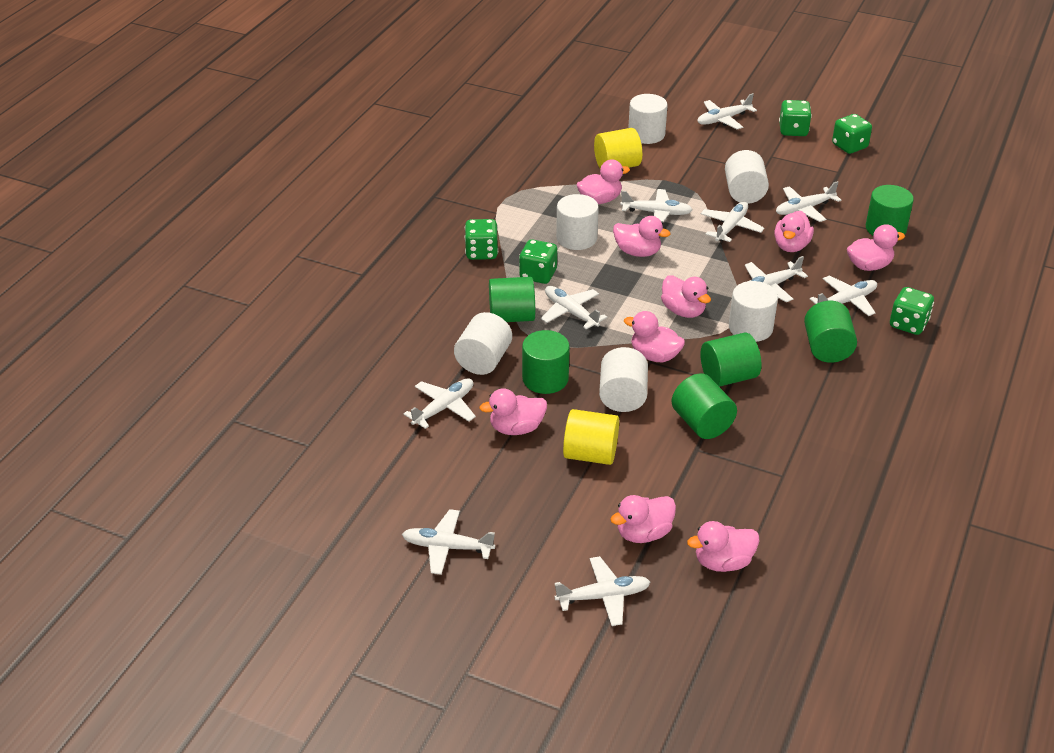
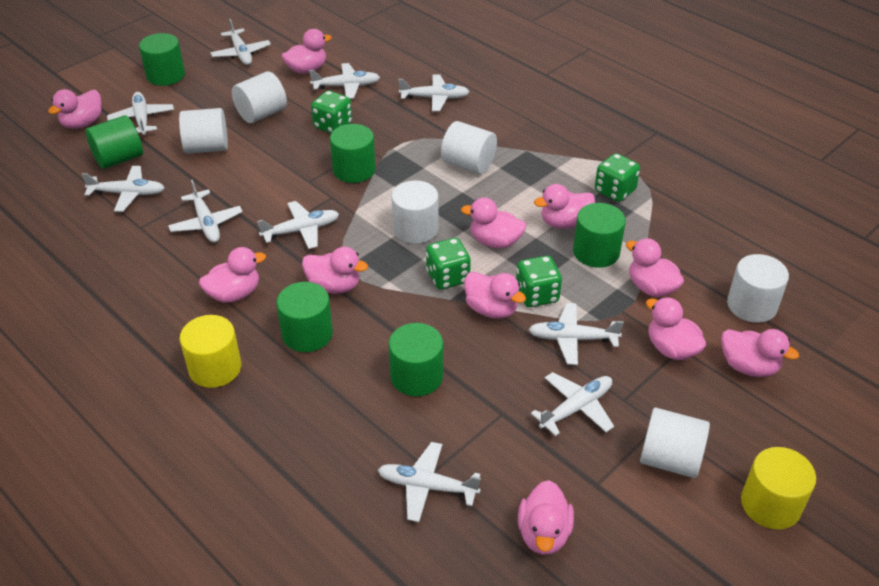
green dice: 5 -> 4
pink duck: 9 -> 11

